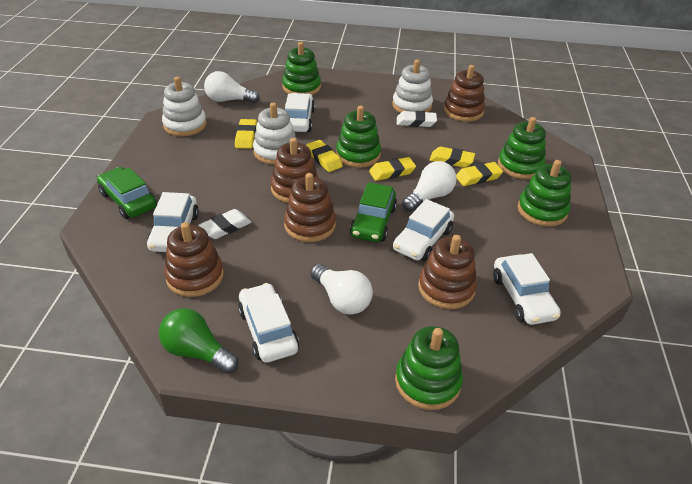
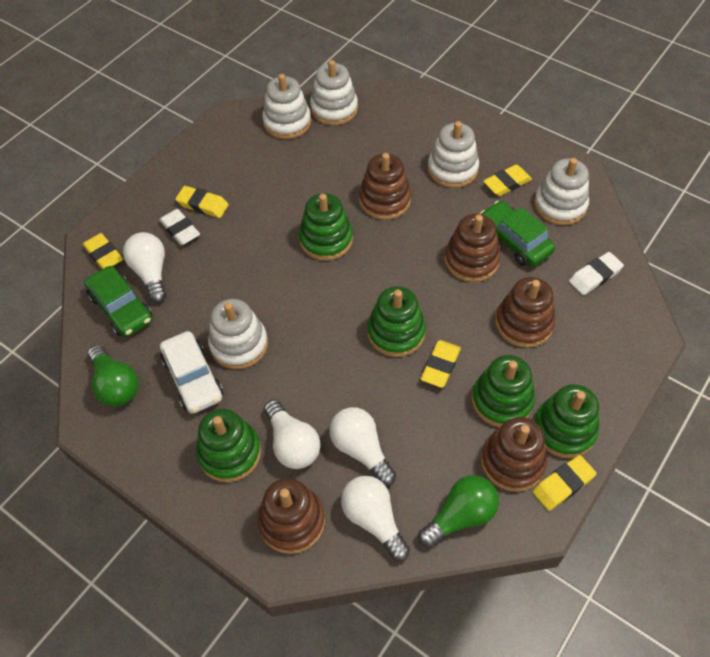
green light bulb: 1 -> 2
white car: 5 -> 1
white light bulb: 3 -> 4
white stacking toy: 3 -> 5

